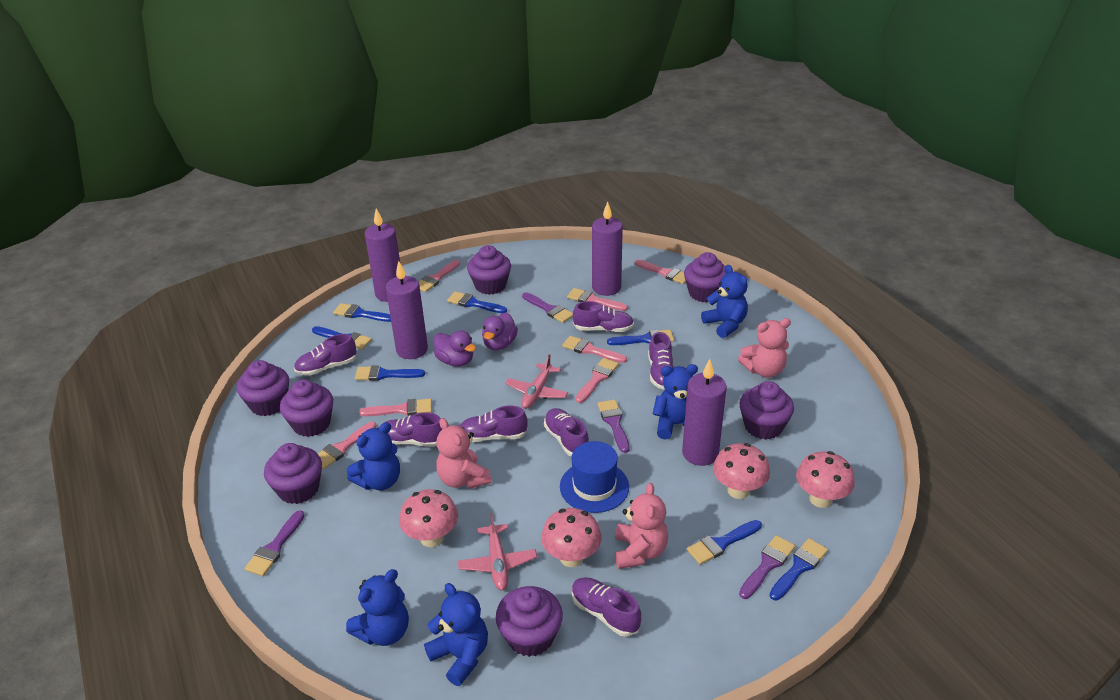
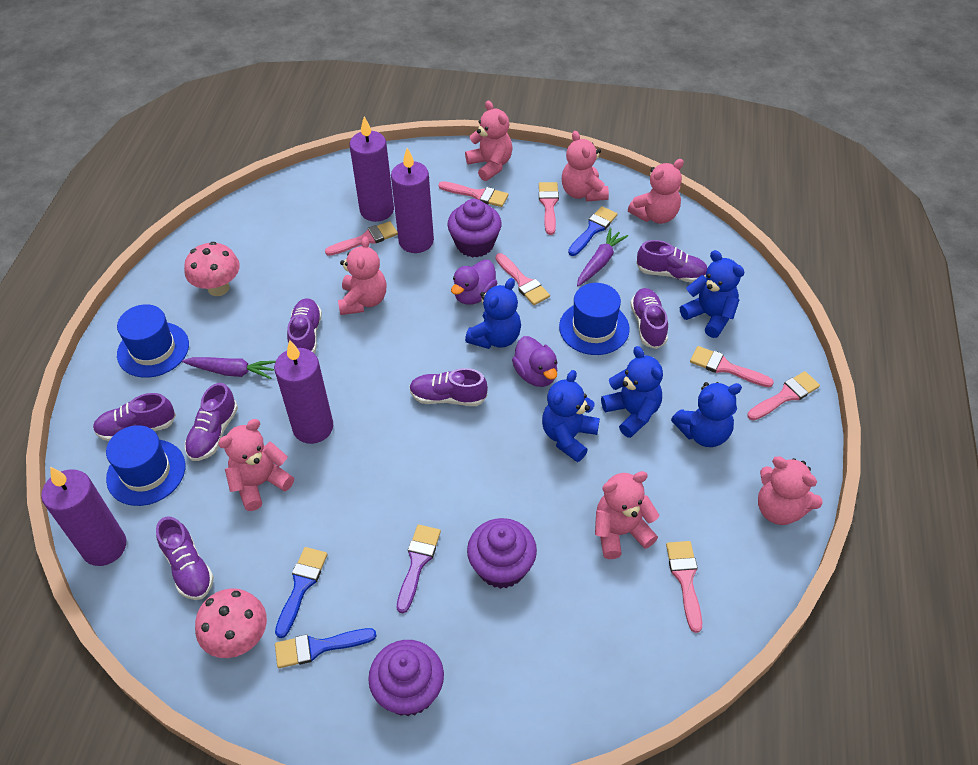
blue brush: 7 -> 3
blue hat: 1 -> 3
pink mushroom: 4 -> 2
pink plane: 2 -> 0
pink teddy bear: 3 -> 7
purple brush: 4 -> 1
purple carrot: 0 -> 2
purple cupcake: 7 -> 3

